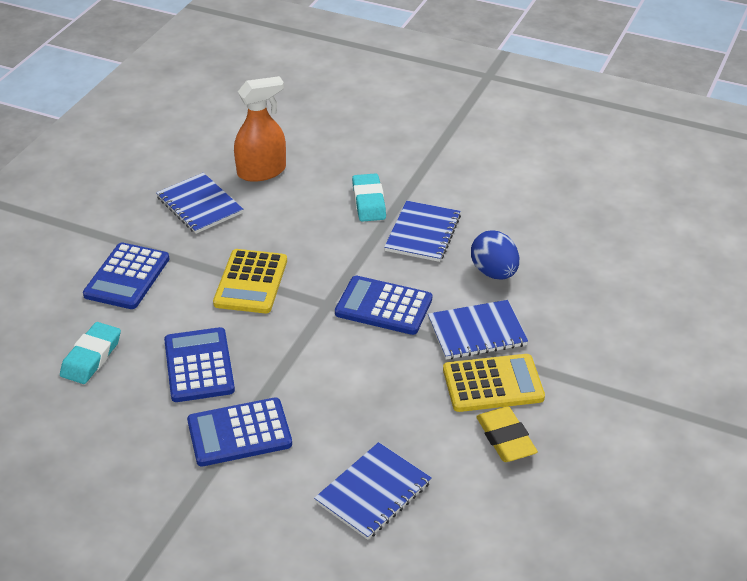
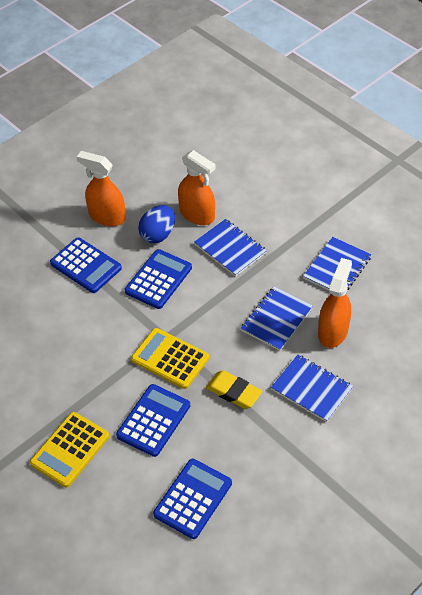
orange spray bottle: 1 -> 3
turquoise eraser: 2 -> 0

